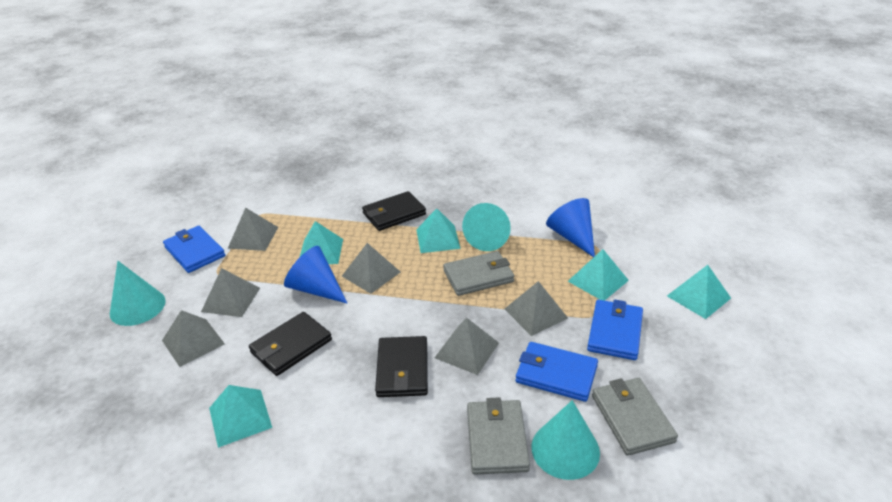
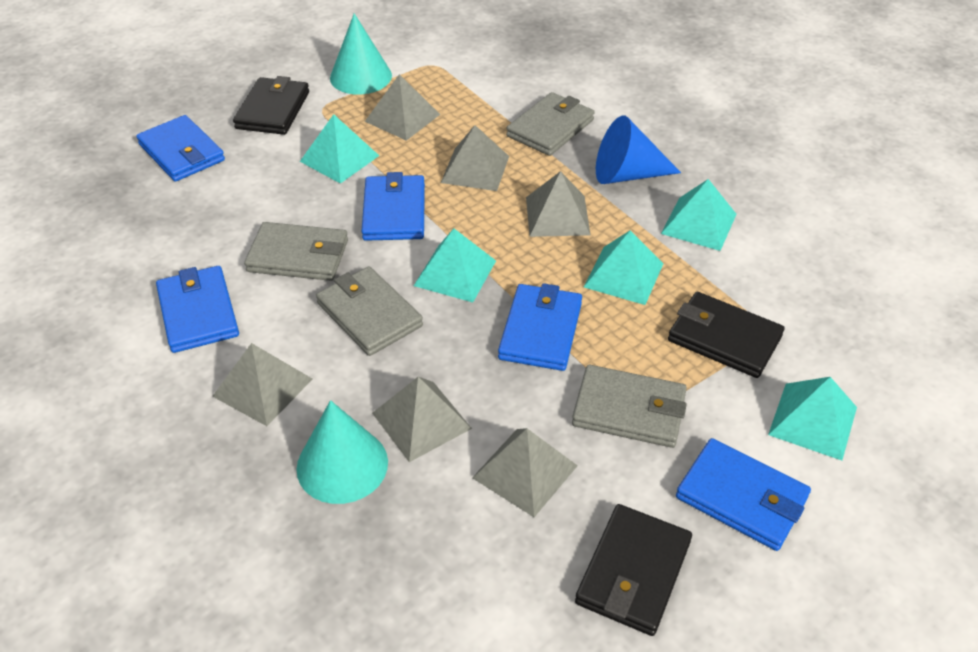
blue cone: 2 -> 1
blue wallet: 3 -> 5
grey wallet: 3 -> 4
turquoise cone: 3 -> 2

